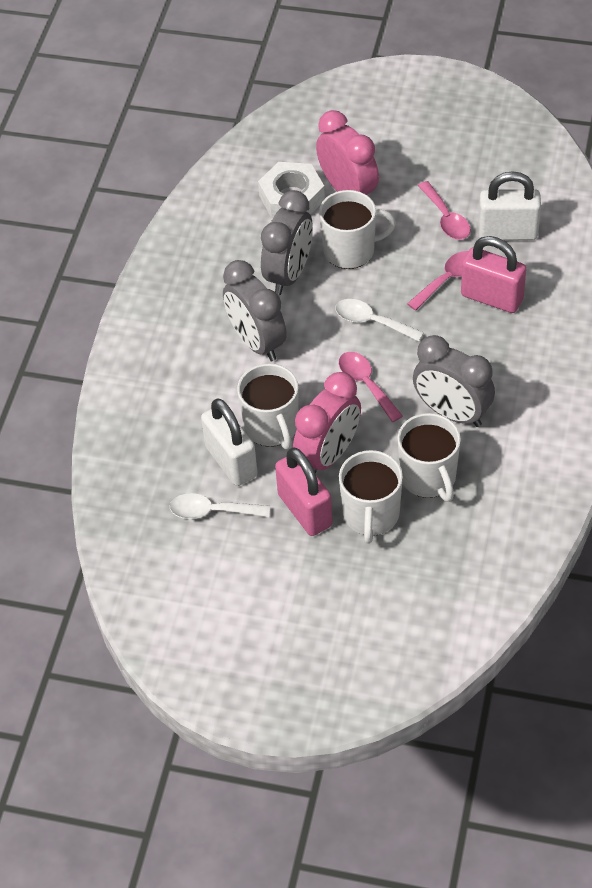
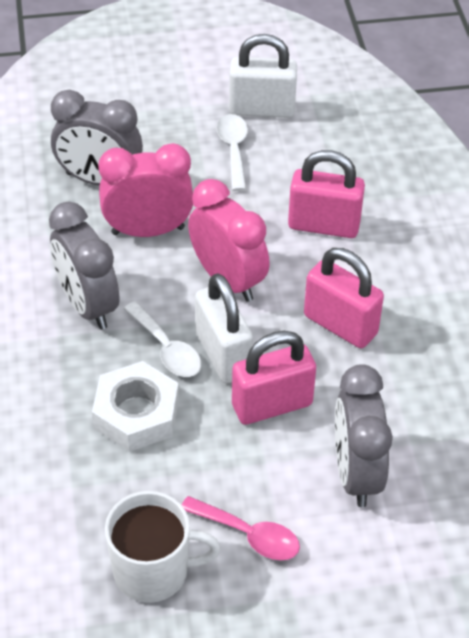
pink padlock: 2 -> 3
pink spoon: 3 -> 1
white mug: 4 -> 1

